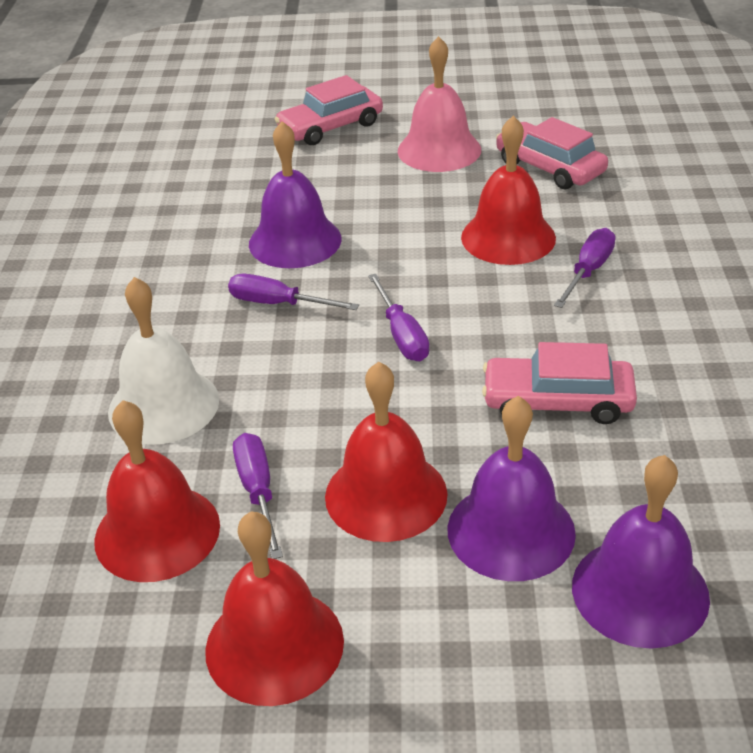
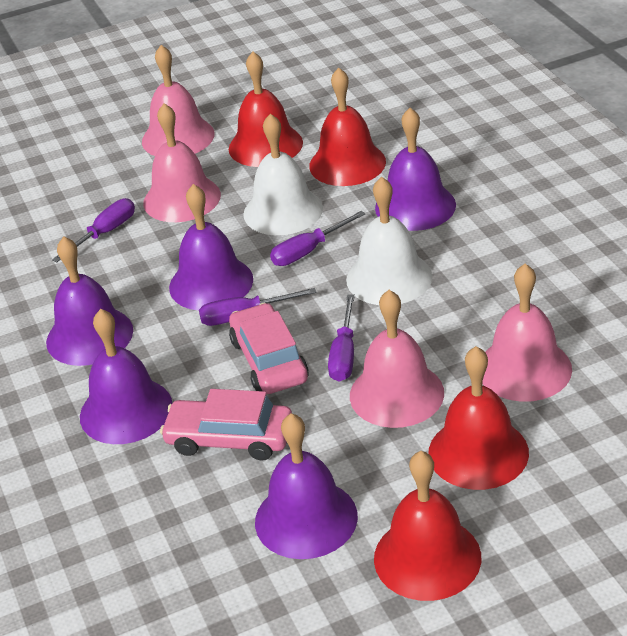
pink bell: 1 -> 4
pink car: 3 -> 2
purple bell: 3 -> 5
white bell: 1 -> 2

